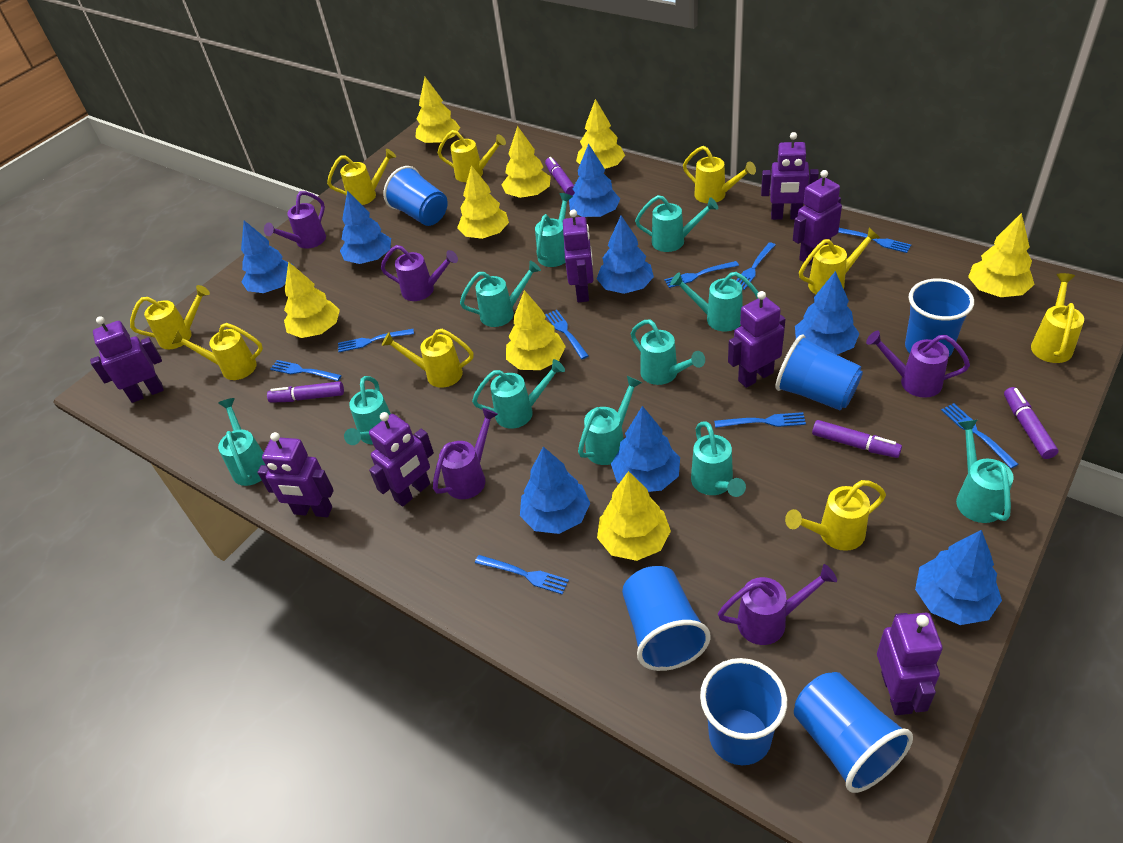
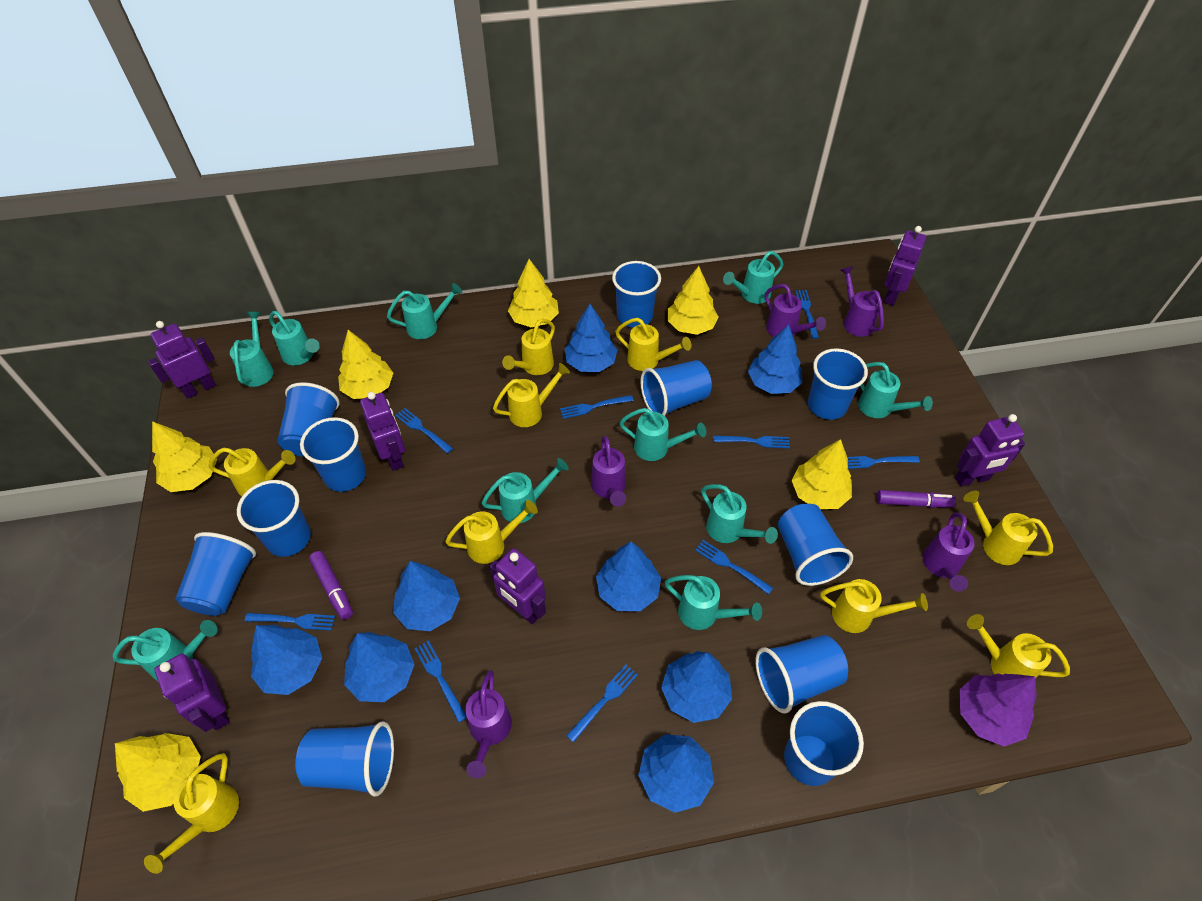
blue cup: 6 -> 11
purple marker: 4 -> 2
purple robot: 8 -> 6
purple tree: 0 -> 1
turquoise watering can: 11 -> 10
yellow tree: 8 -> 6

